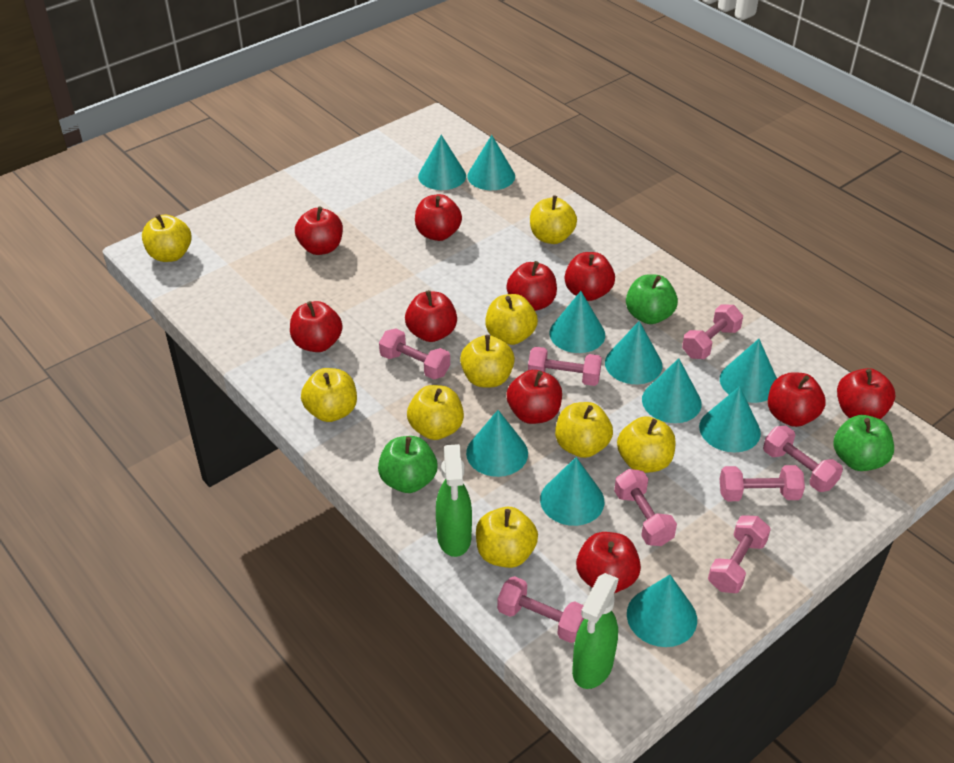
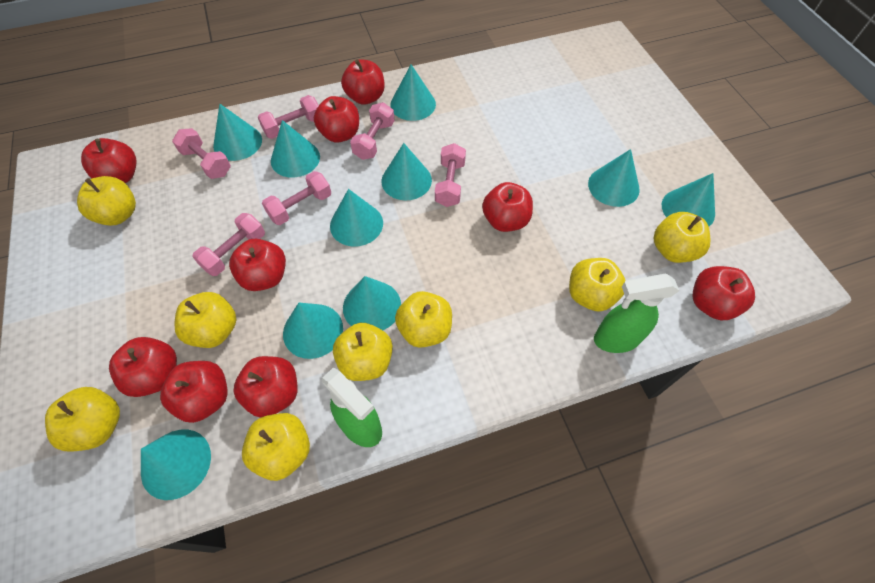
green apple: 3 -> 0
pink dumbbell: 8 -> 6
red apple: 10 -> 9
yellow apple: 9 -> 8

